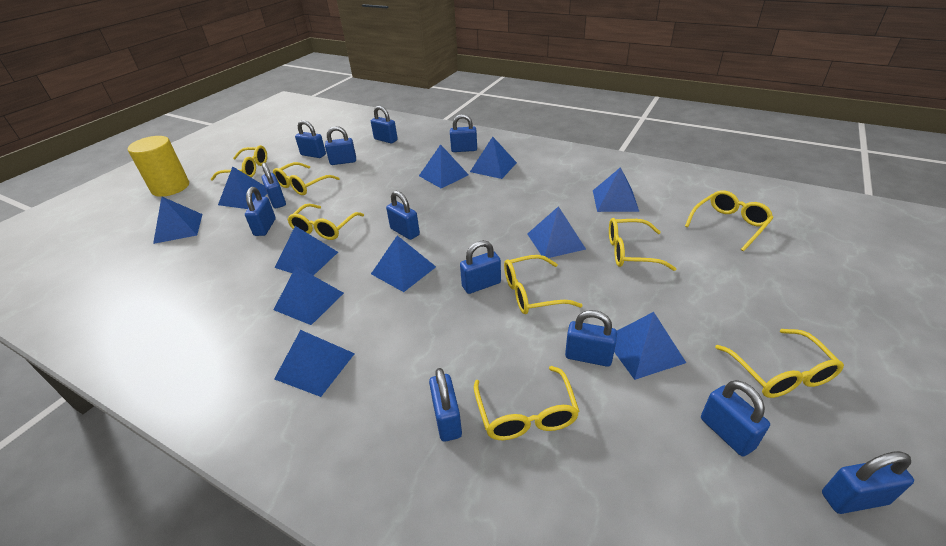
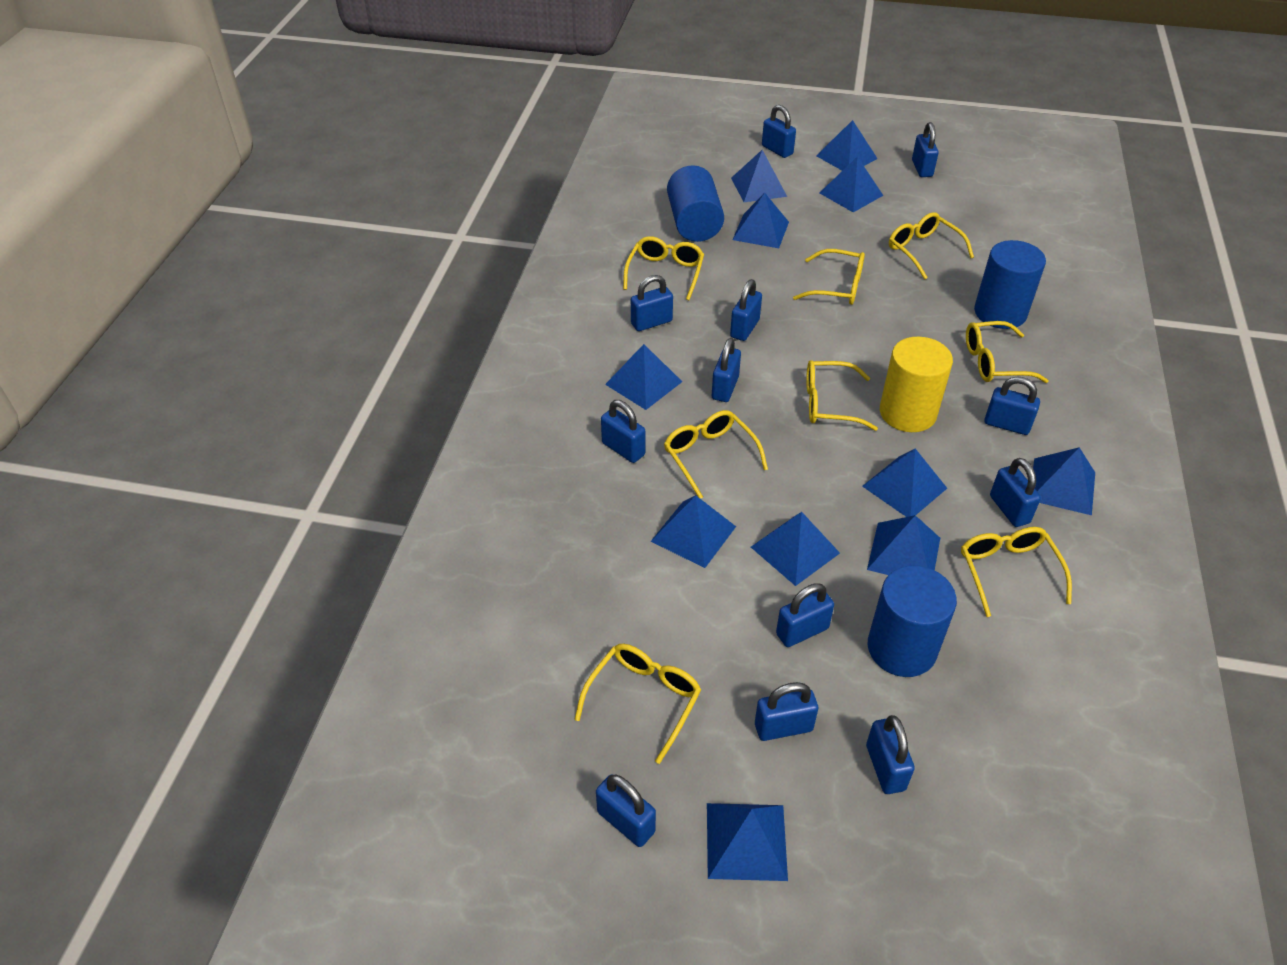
blue cylinder: 0 -> 3

